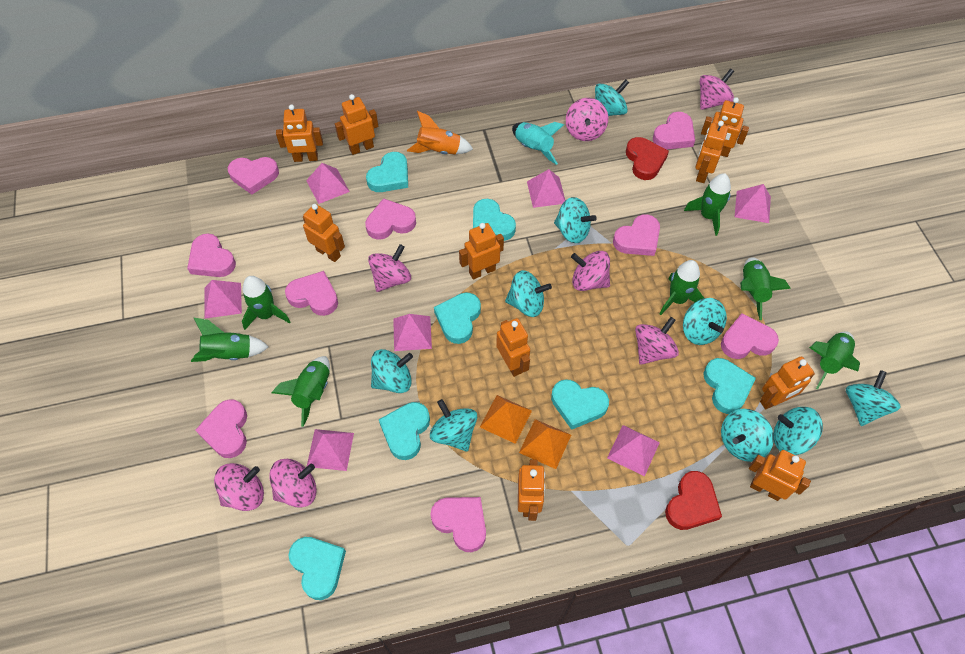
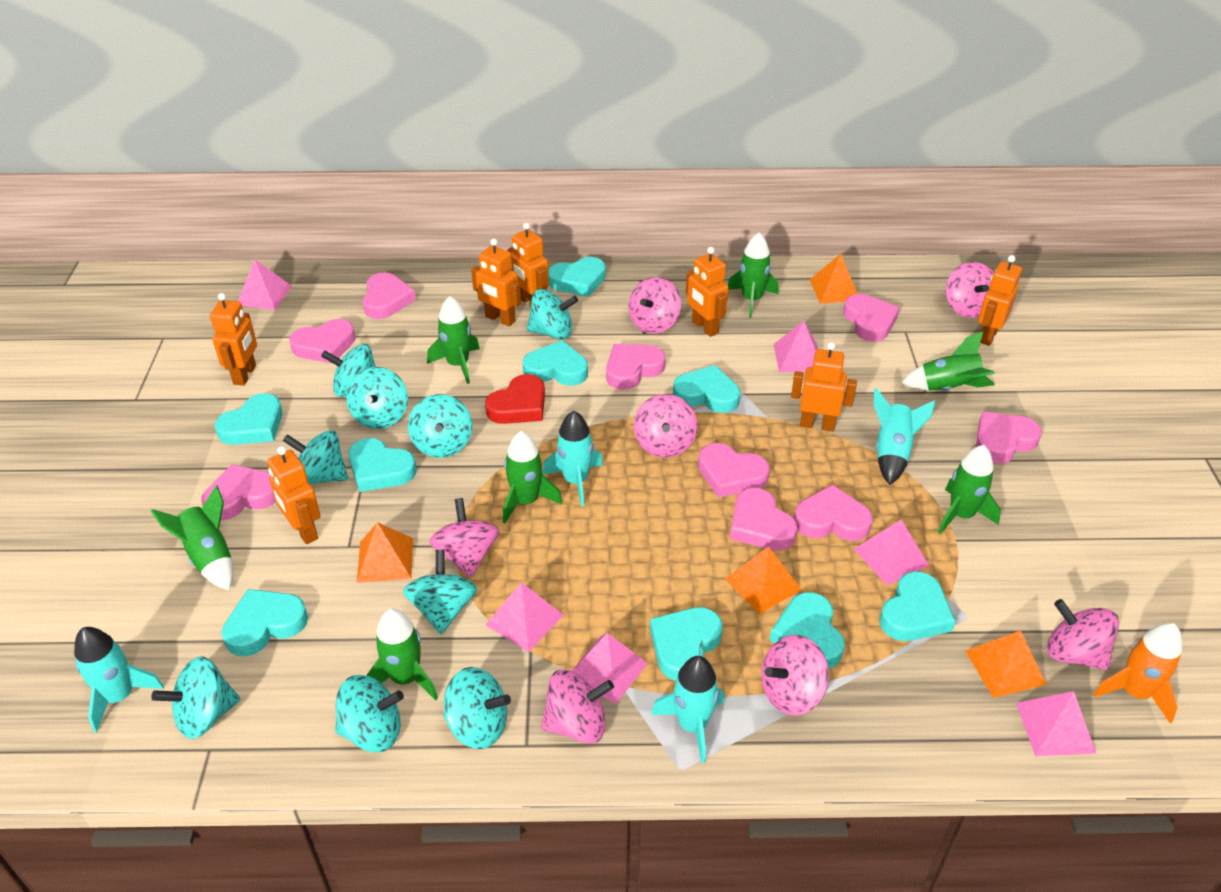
orange pyramid: 2 -> 4
orange robot: 10 -> 7
pink pyramid: 7 -> 6
red heart: 2 -> 1
turquoise heart: 7 -> 9
turquoise rocket: 1 -> 4

